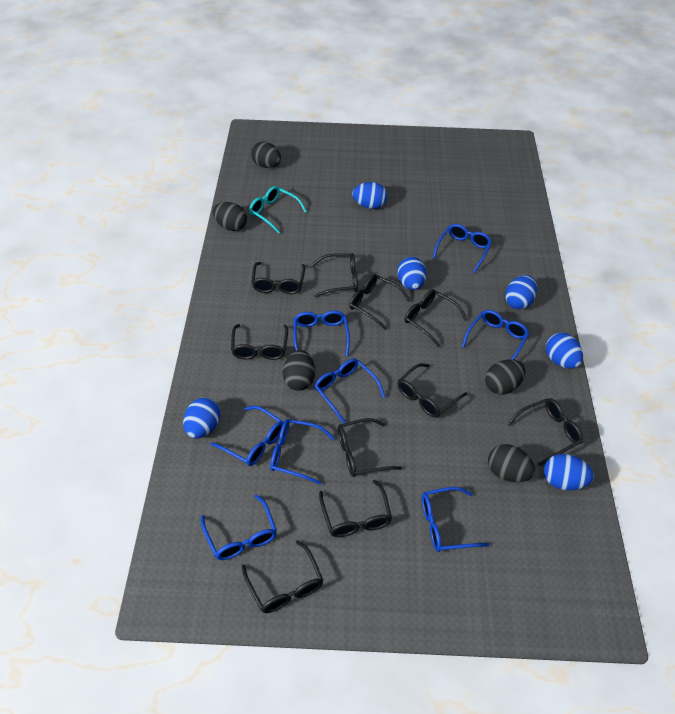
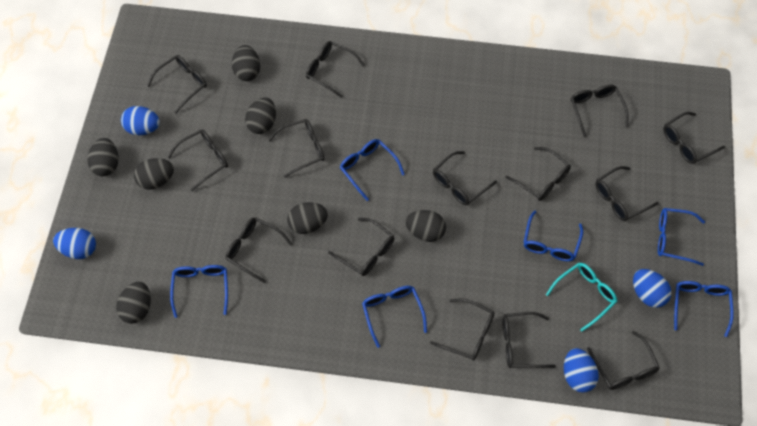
black egg: 5 -> 7
black glasses: 10 -> 14
blue egg: 6 -> 4
blue glasses: 8 -> 6

